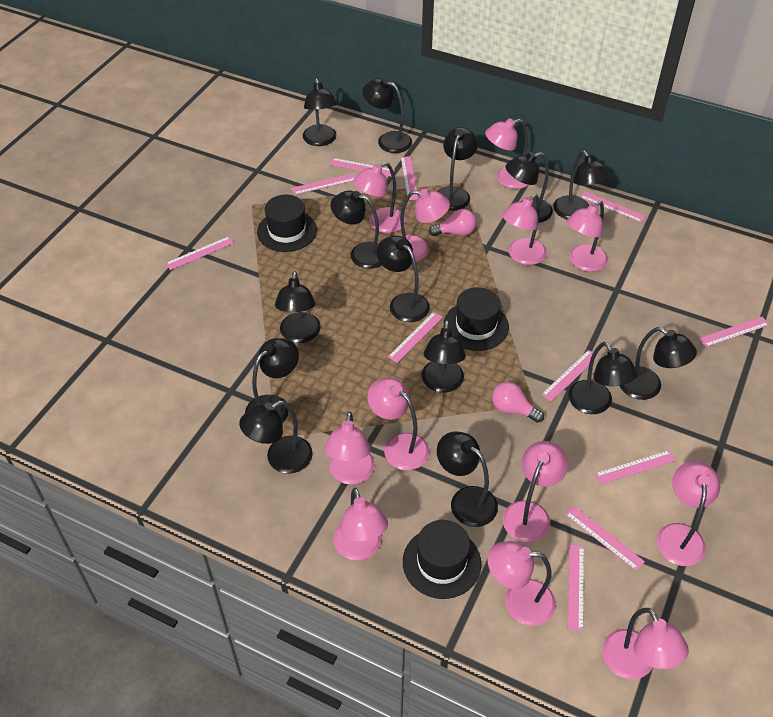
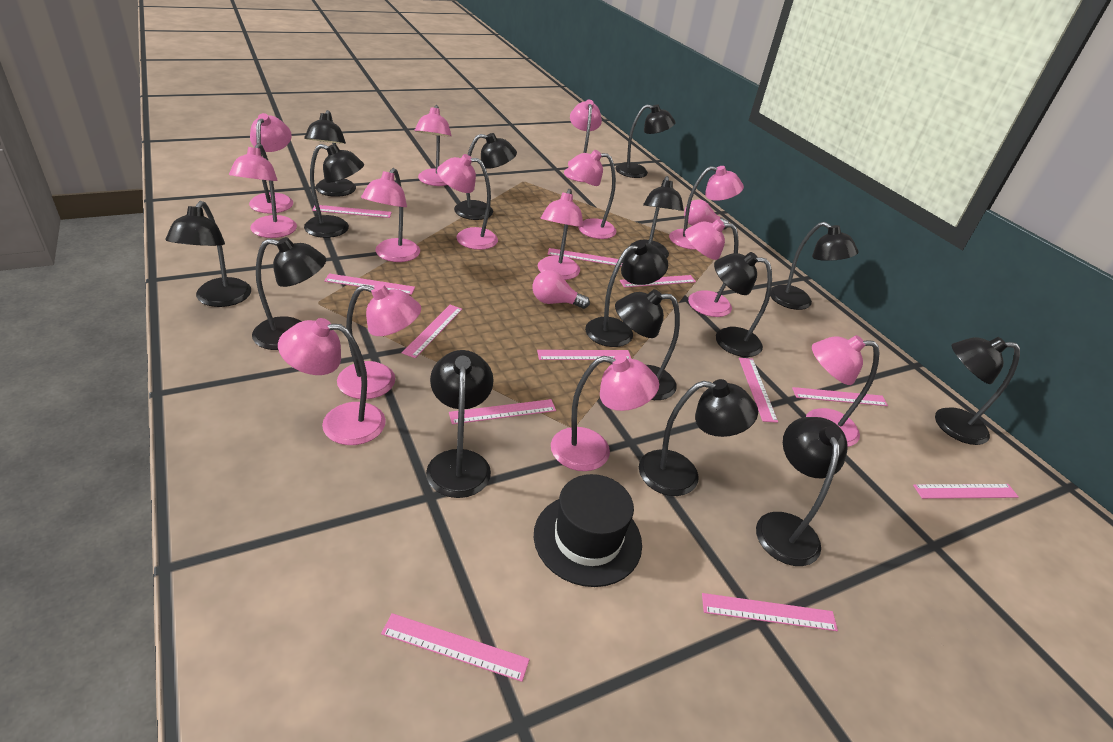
black hat: 3 -> 1
black lamp: 14 -> 15
pink lamp: 12 -> 14
pink ruler: 11 -> 12

